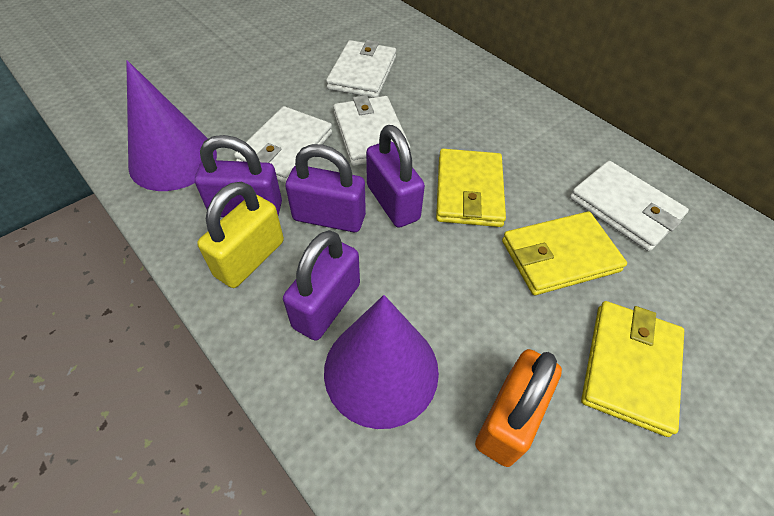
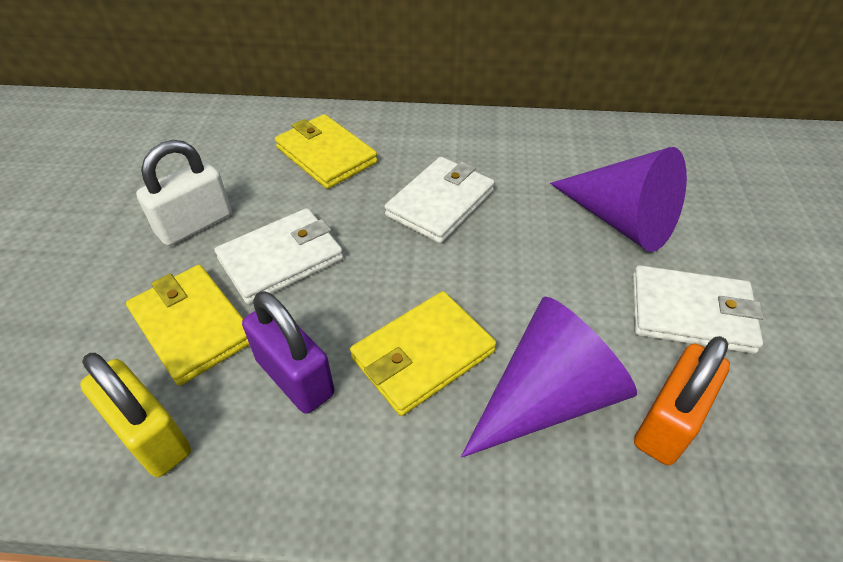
purple padlock: 4 -> 1
white padlock: 0 -> 1
white wallet: 4 -> 3

